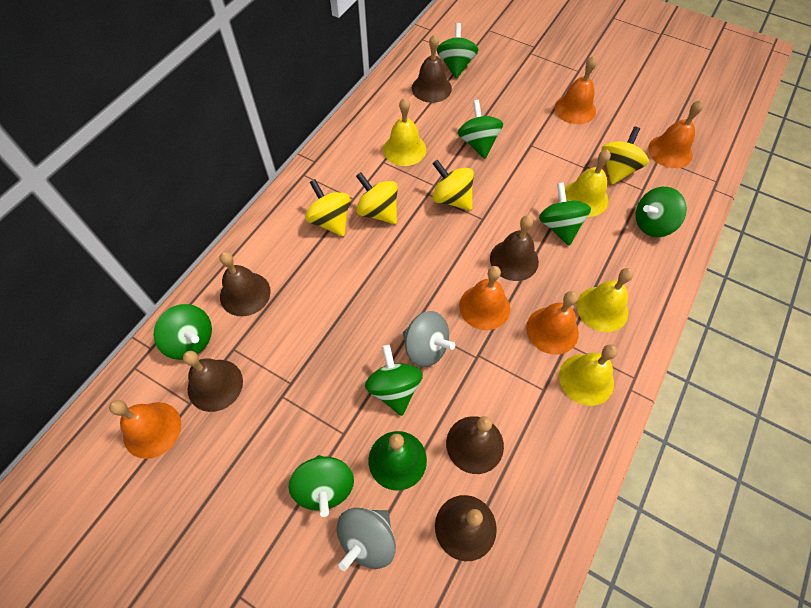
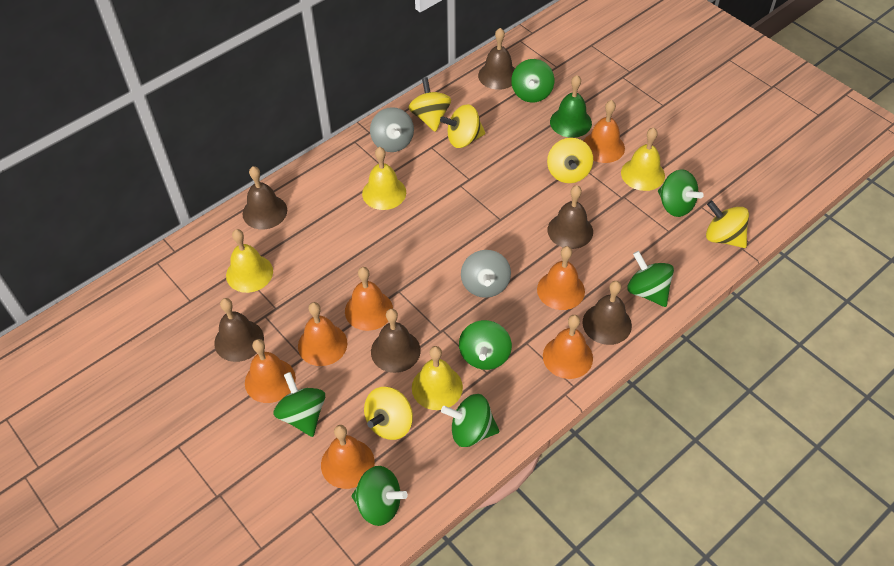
orange bell: 5 -> 7
yellow spinning top: 4 -> 5

